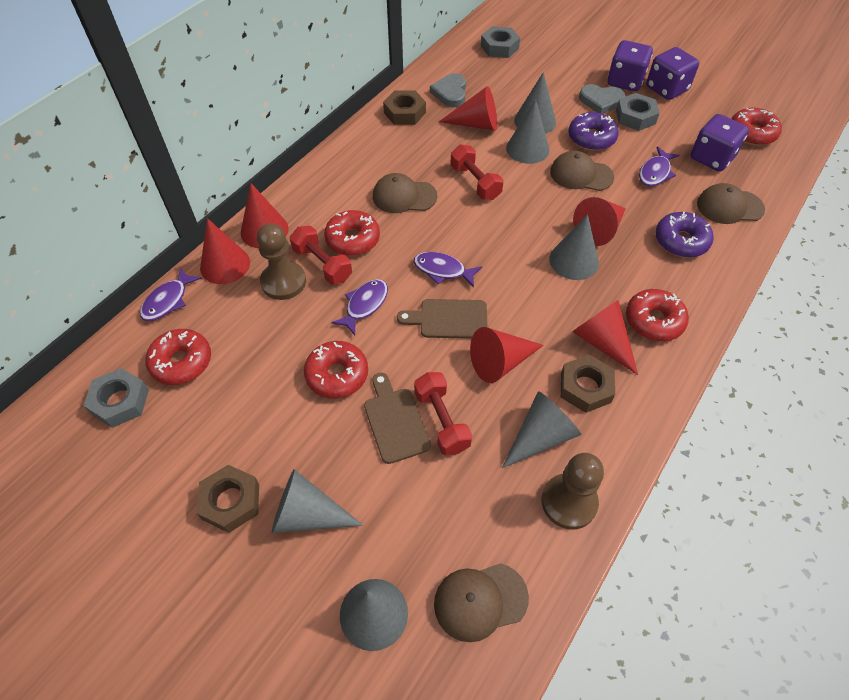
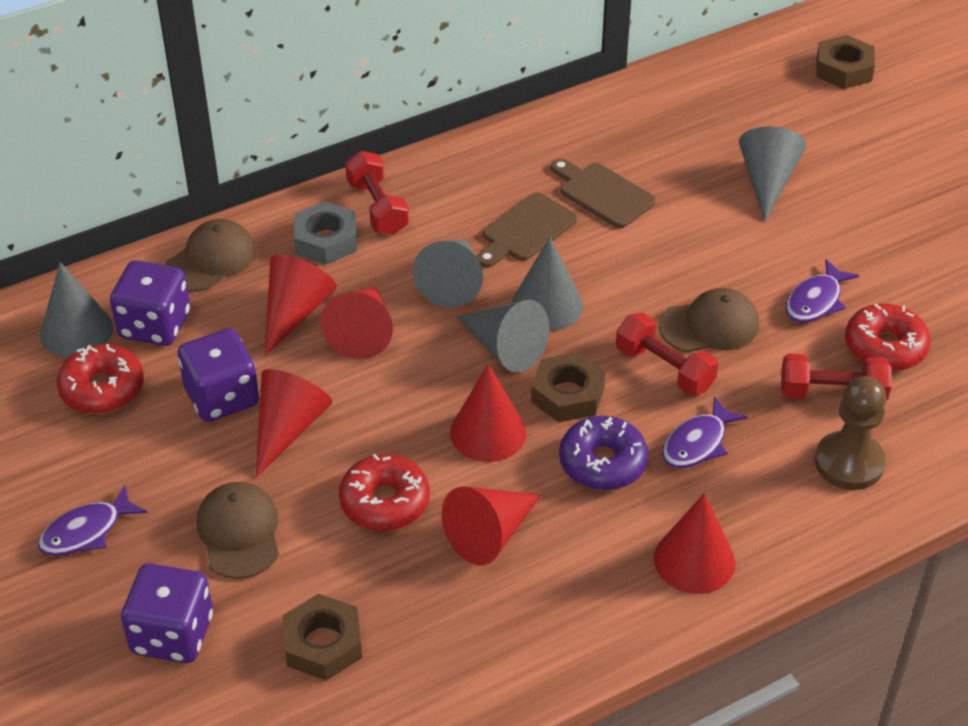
brown cap: 4 -> 3
brown pawn: 2 -> 1
grey cone: 6 -> 5
grey heart: 2 -> 0
grey nut: 3 -> 1
purple donut: 2 -> 1
purple fish: 4 -> 3
red donut: 5 -> 3

